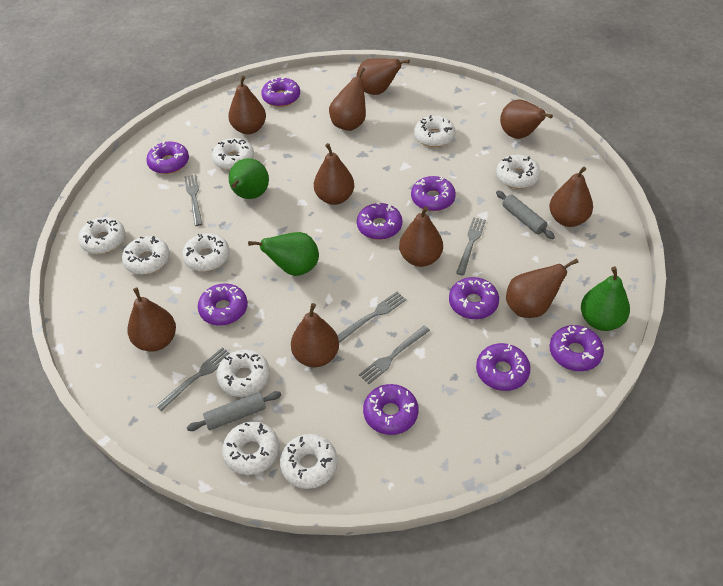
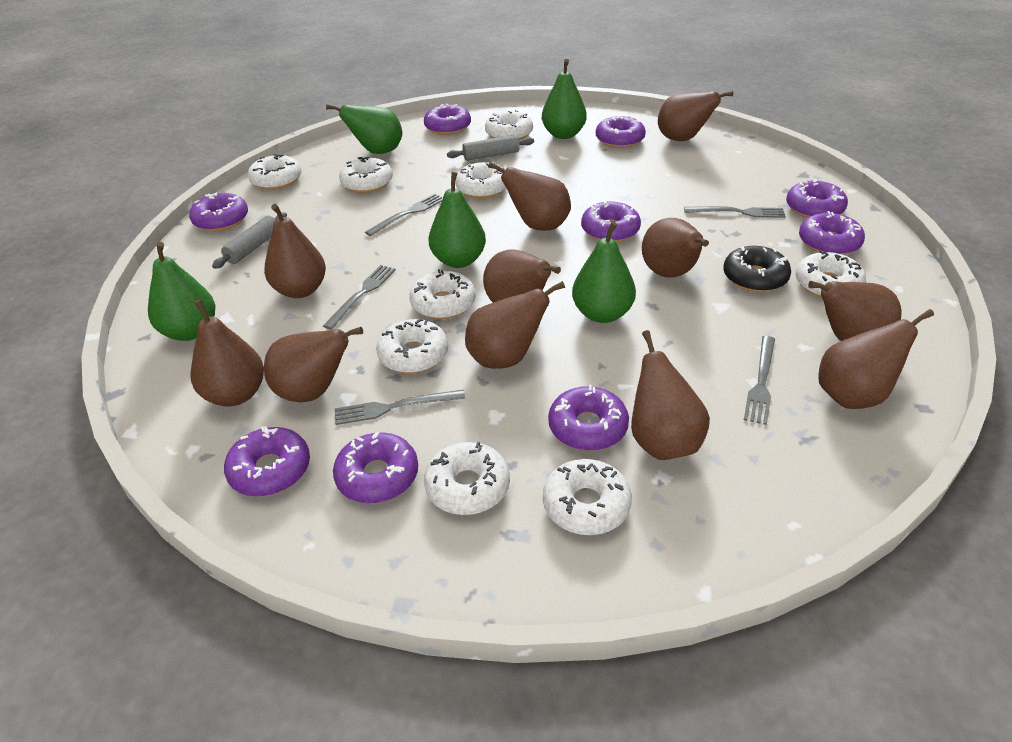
black donut: 0 -> 1
brown pear: 10 -> 11
green pear: 3 -> 5

